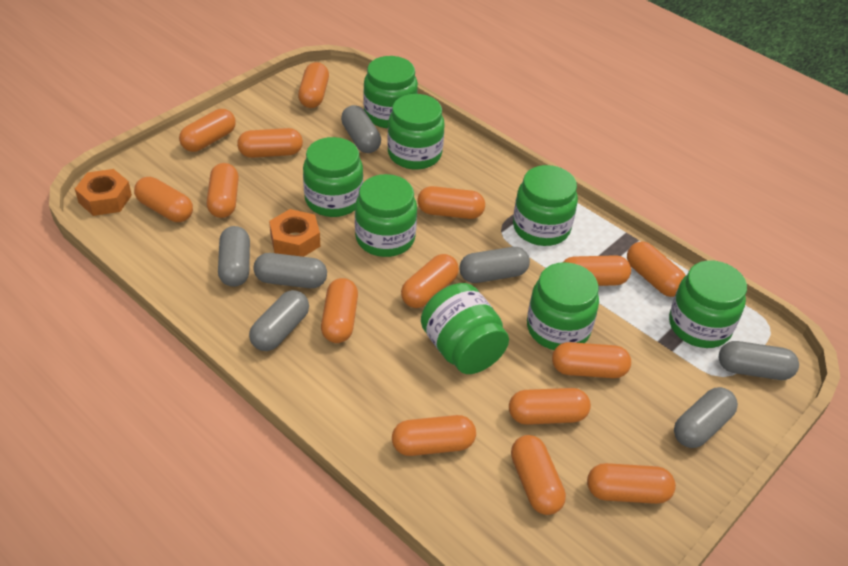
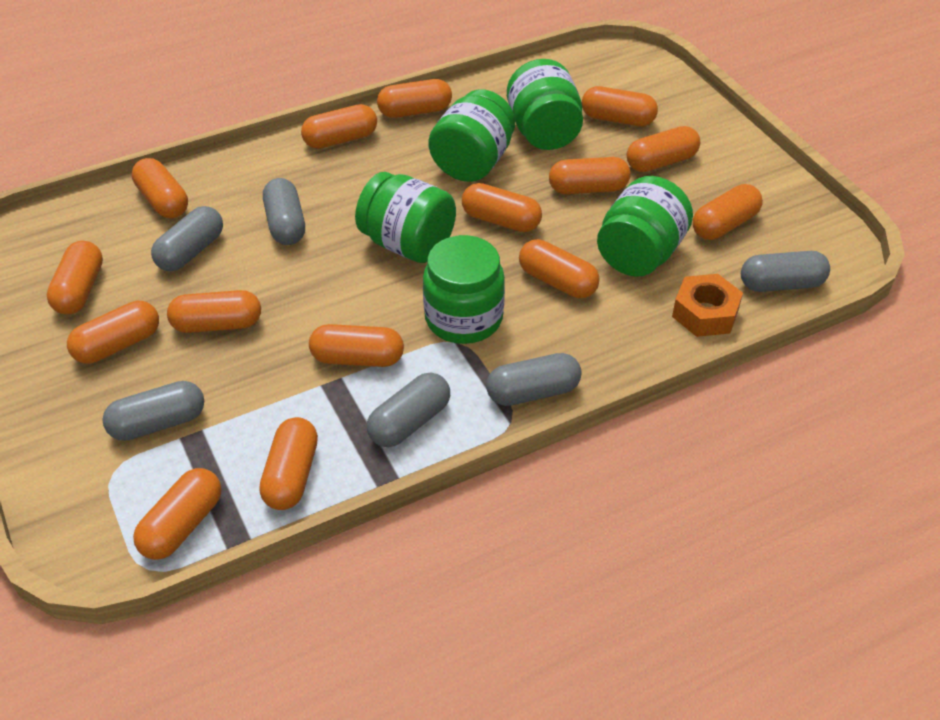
green jar: 8 -> 5
grey capsule: 7 -> 6
orange nut: 2 -> 1

